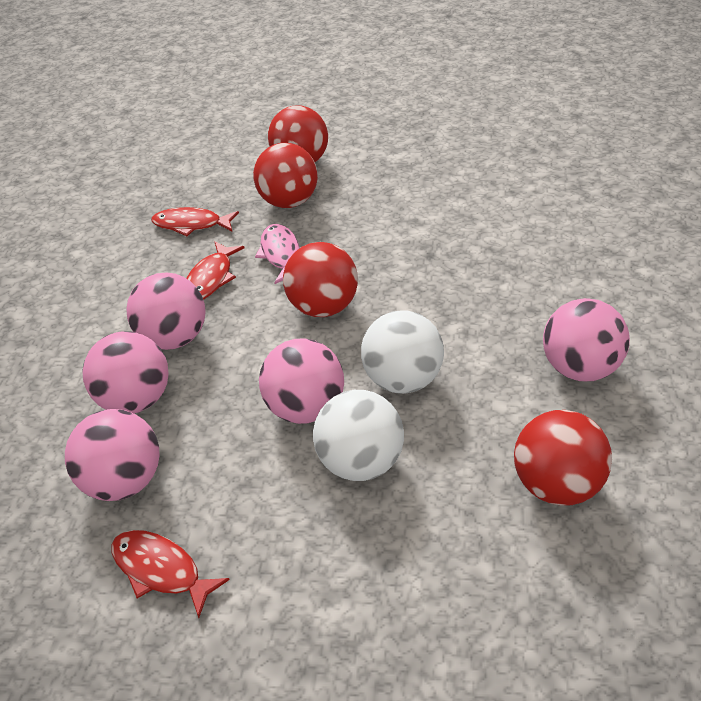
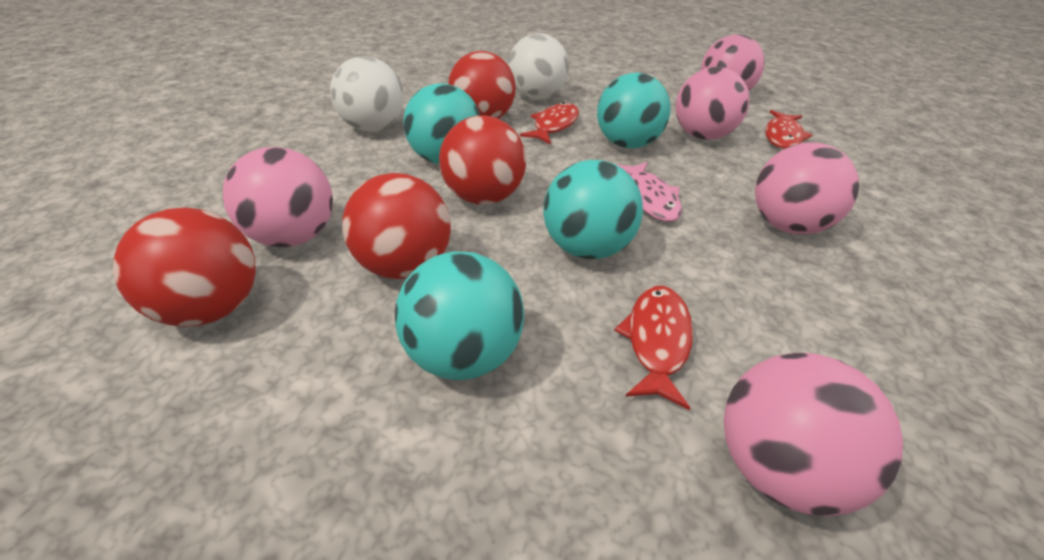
turquoise ball: 0 -> 4

